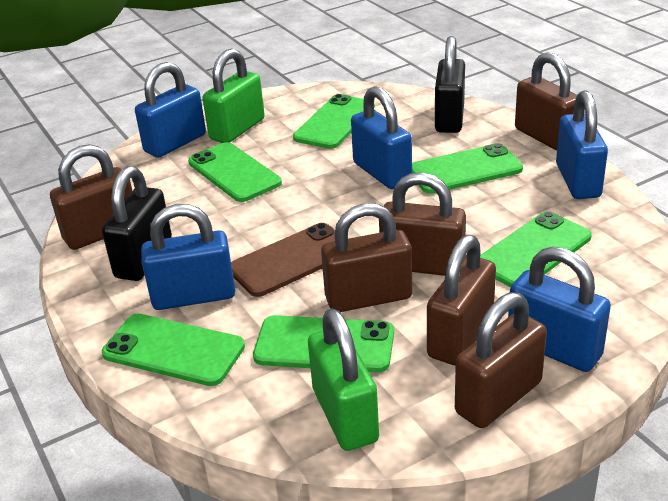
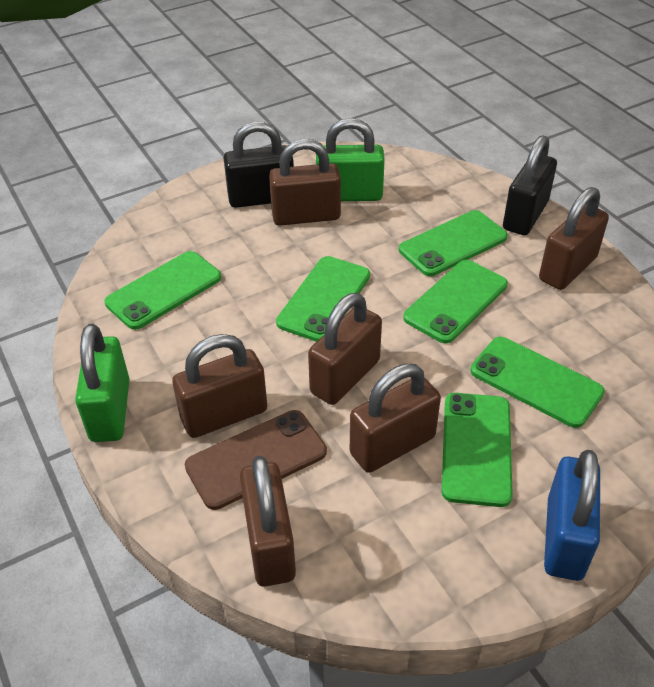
blue padlock: 5 -> 1

